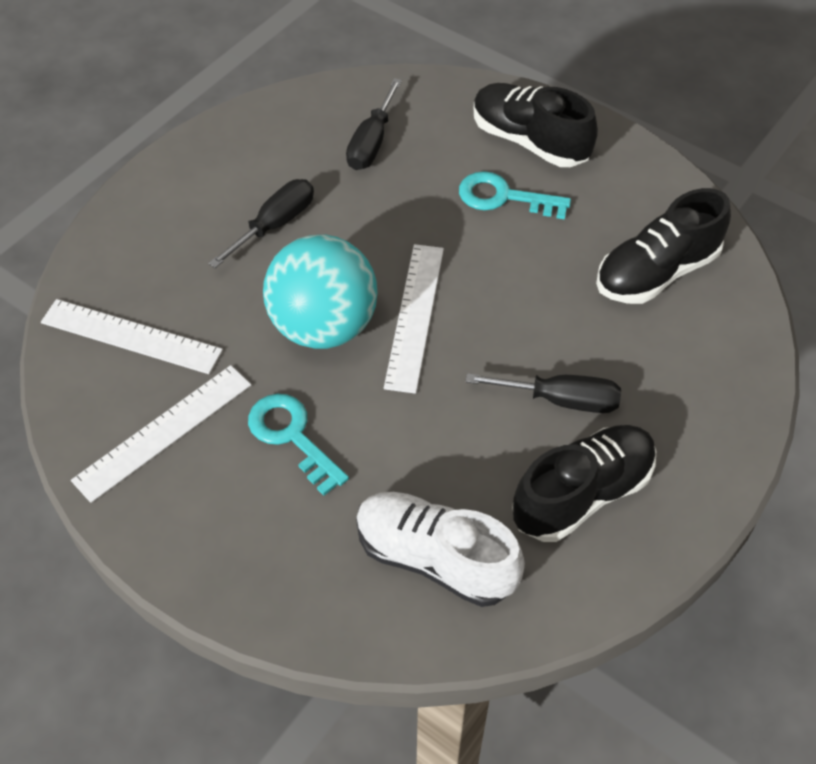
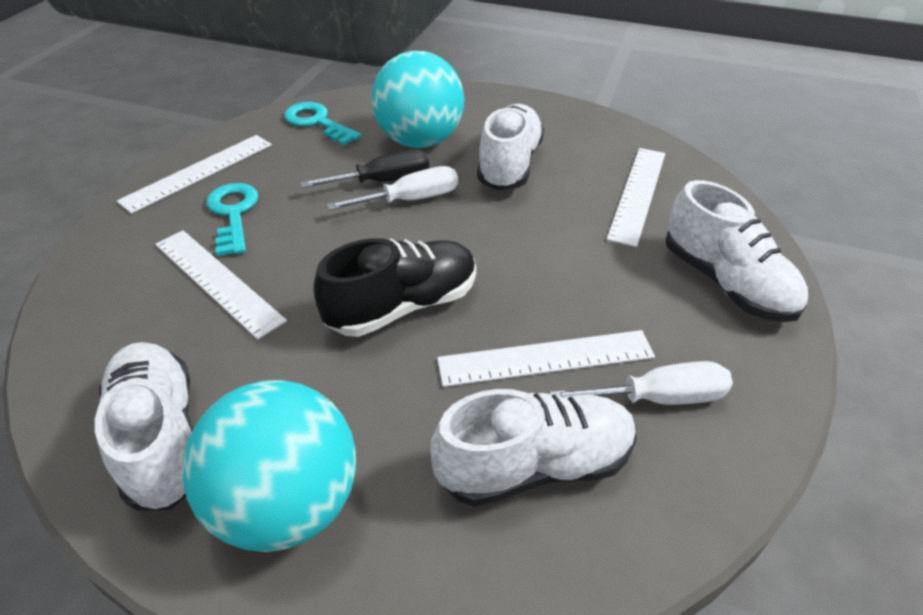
black screwdriver: 3 -> 1
black shoe: 3 -> 1
turquoise ball: 1 -> 2
white ruler: 3 -> 4
white screwdriver: 0 -> 2
white shoe: 1 -> 4

